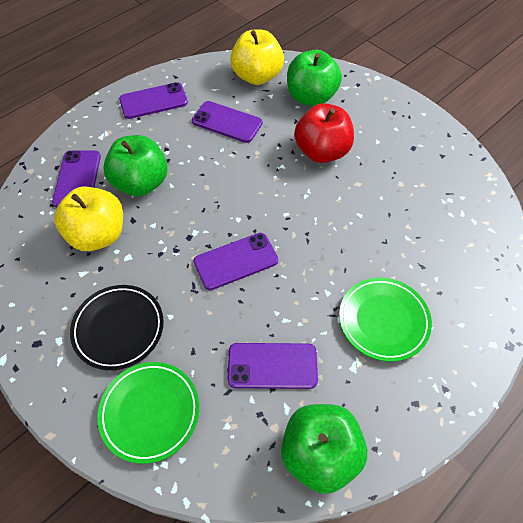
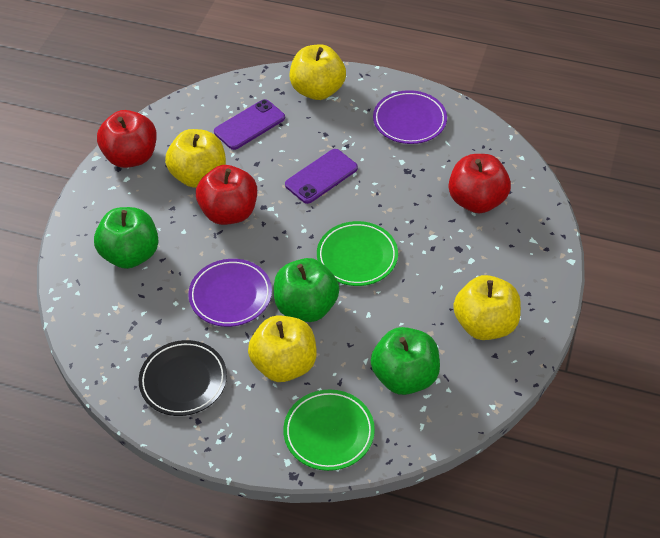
purple phone: 5 -> 2
purple plate: 0 -> 2
red apple: 1 -> 3
yellow apple: 2 -> 4

